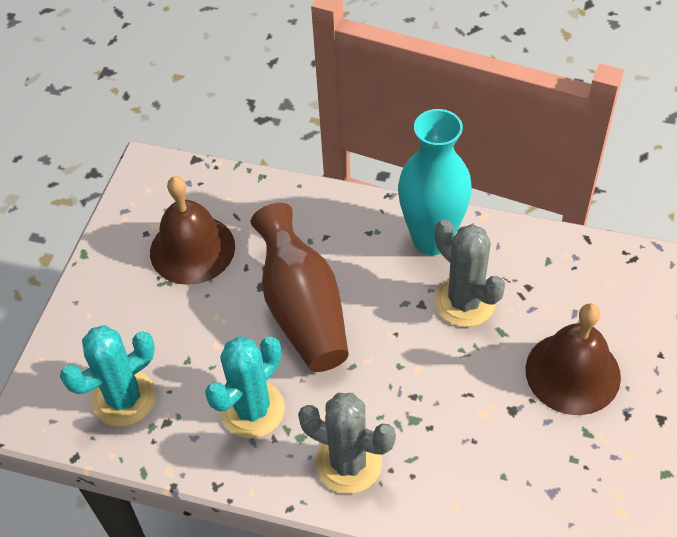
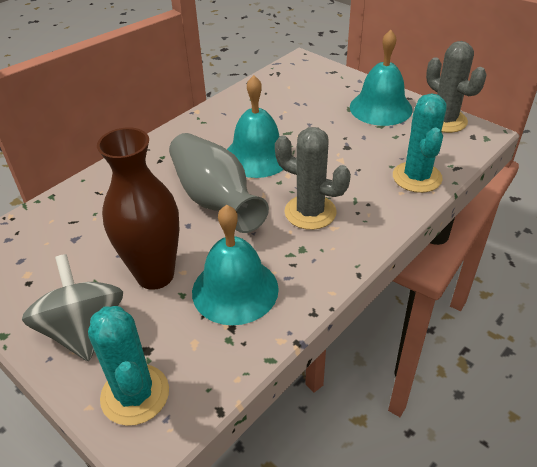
brown bell: 2 -> 0
grey spinning top: 0 -> 1
grey vase: 0 -> 1
turquoise bell: 0 -> 3
turquoise vase: 1 -> 0

